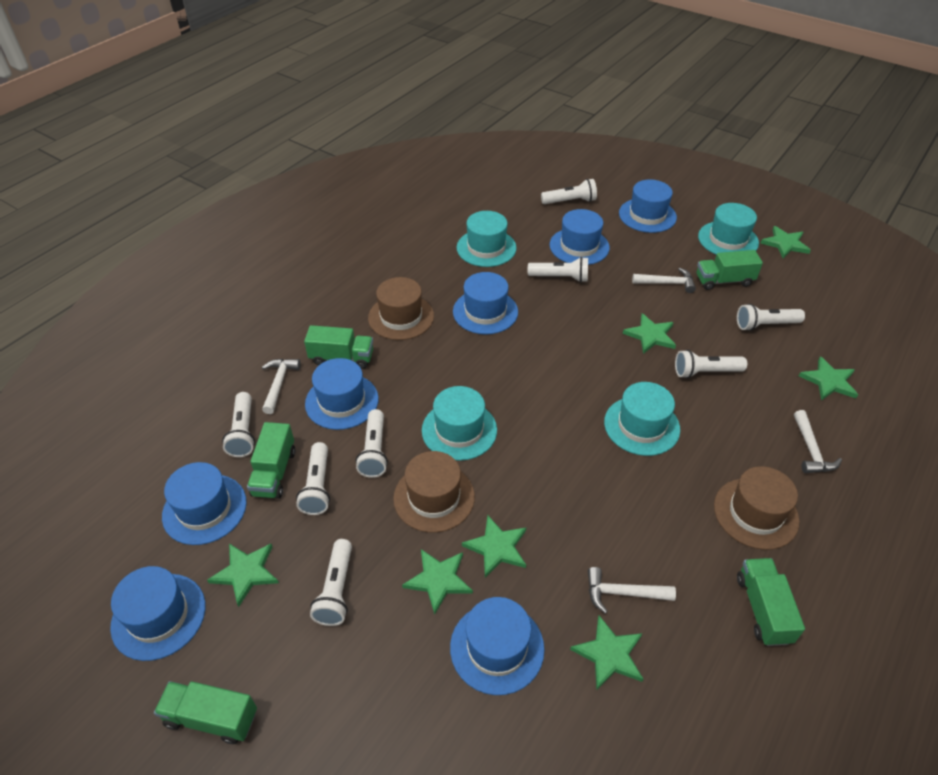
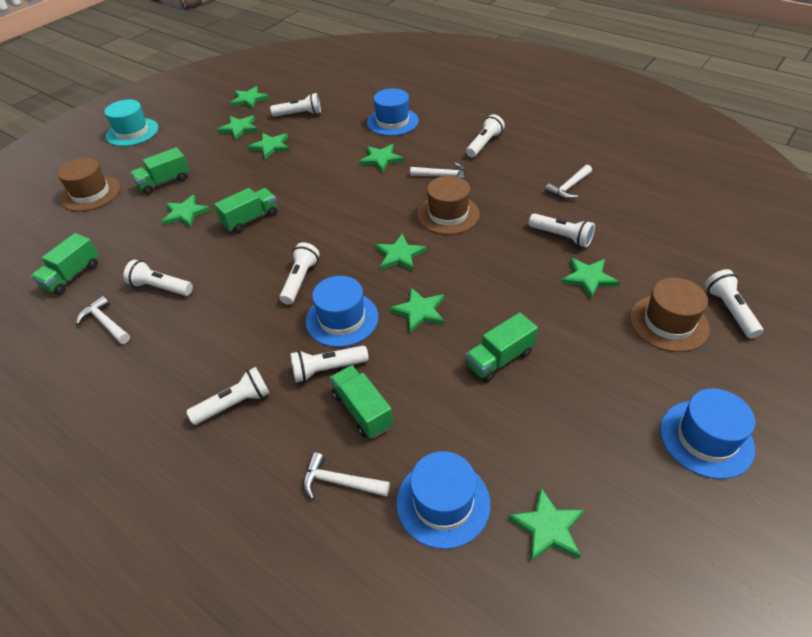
blue hat: 7 -> 4
green star: 7 -> 9
turquoise hat: 4 -> 1

